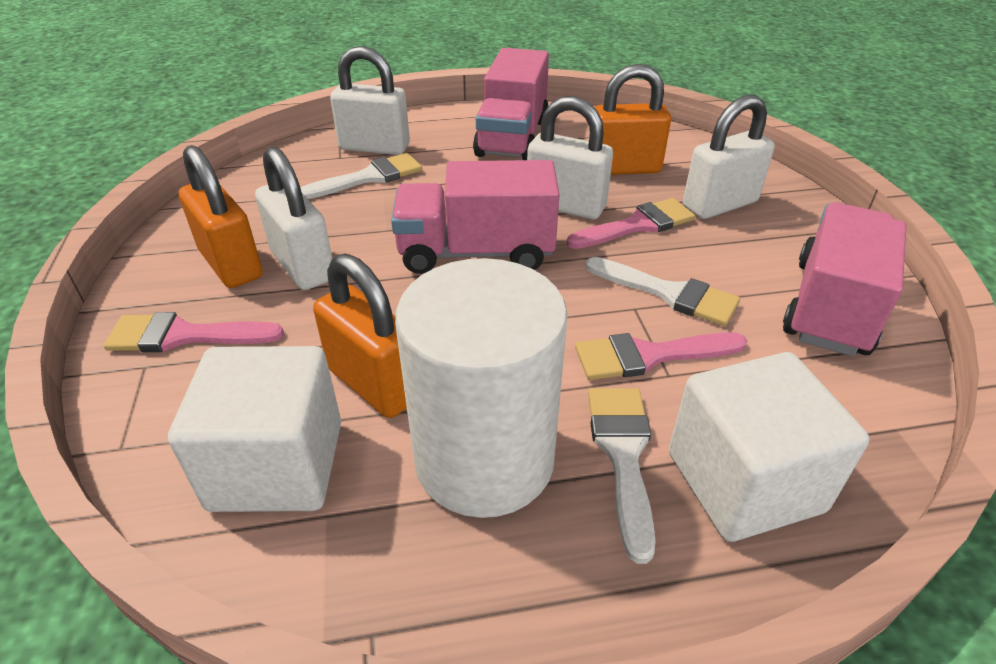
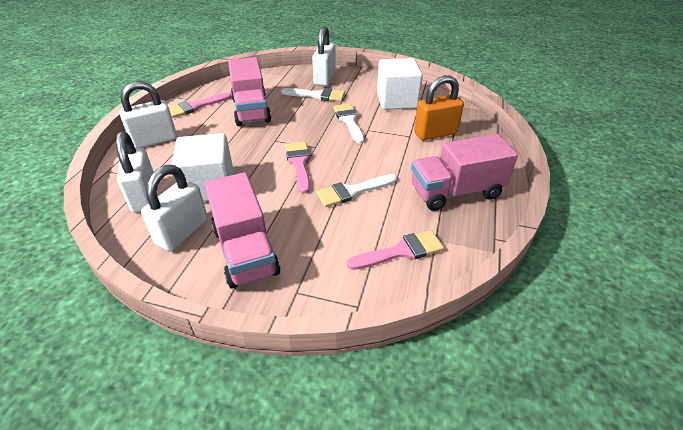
orange padlock: 3 -> 1
white cylinder: 1 -> 0

